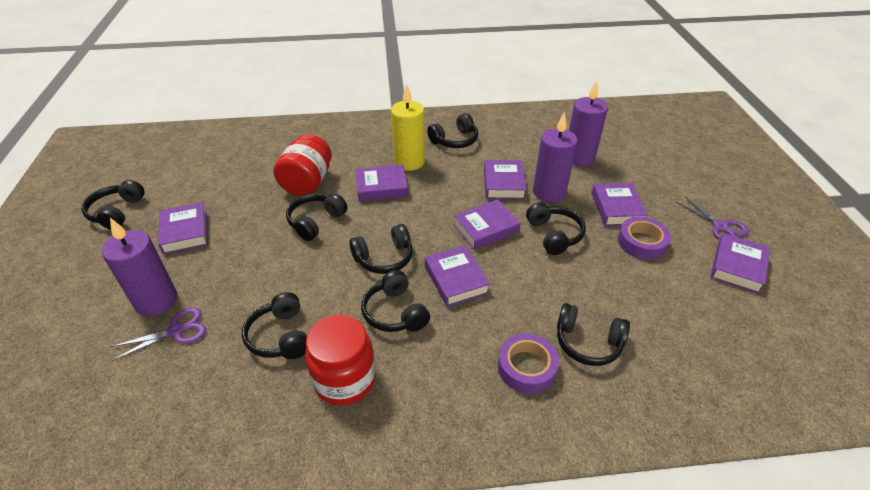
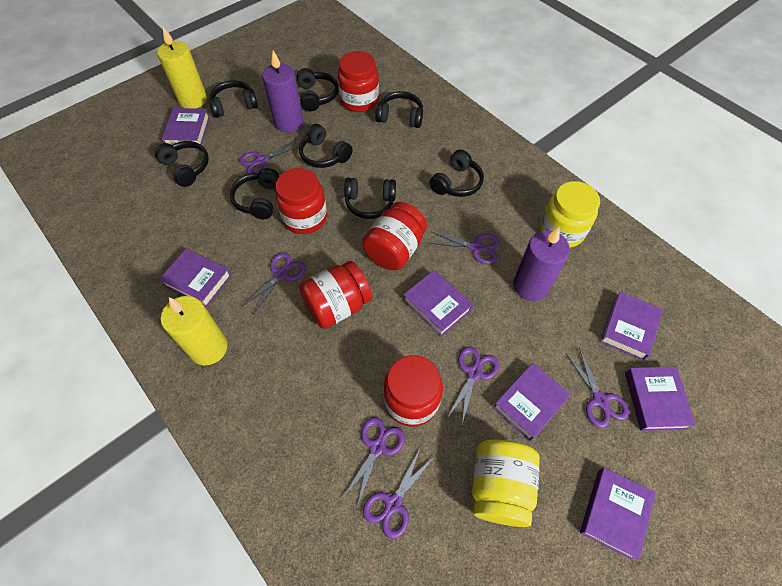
purple candle: 3 -> 2
purple scissors: 2 -> 7
purple tape: 2 -> 0
red jar: 2 -> 5
yellow candle: 1 -> 2
yellow jar: 0 -> 2

